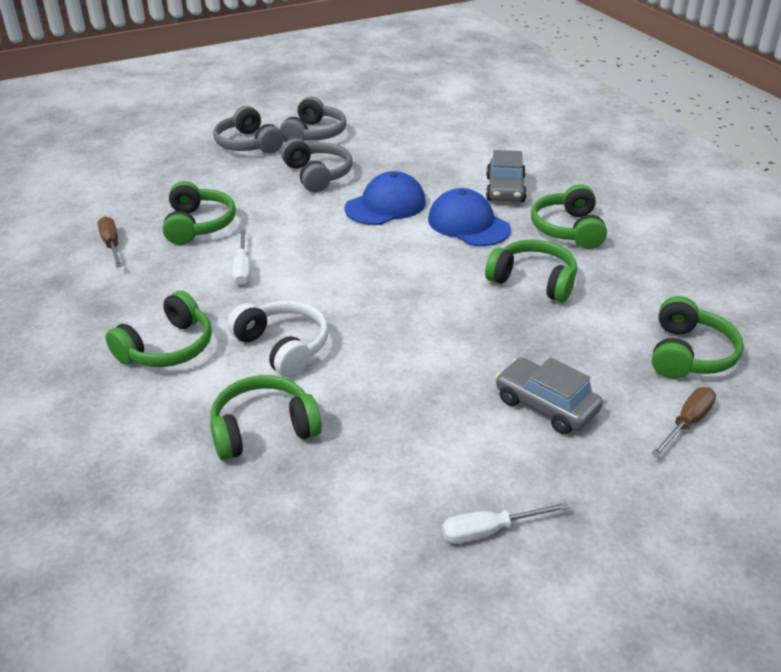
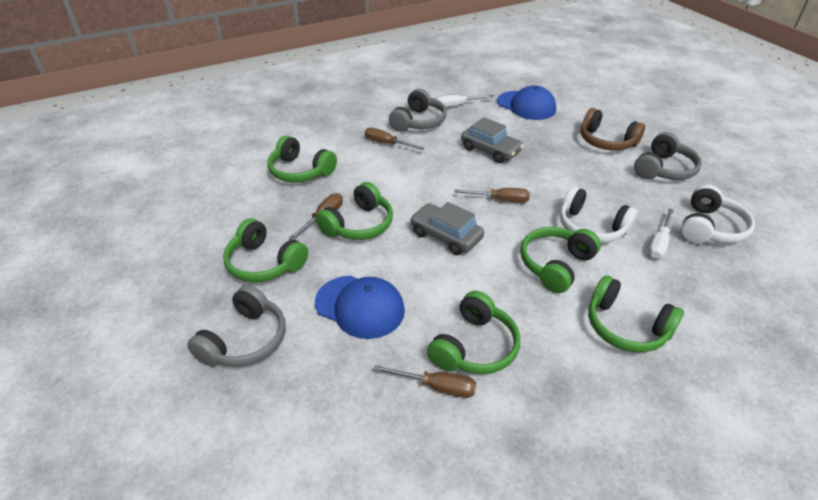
brown headphones: 0 -> 1
brown screwdriver: 2 -> 4
white headphones: 1 -> 2

